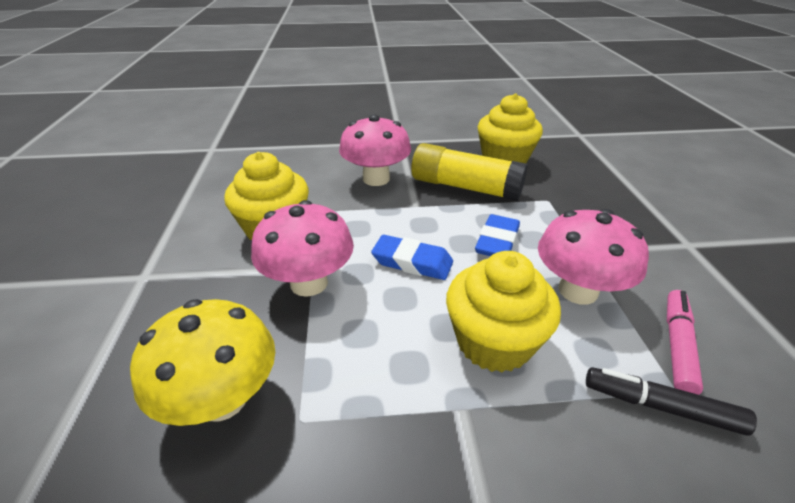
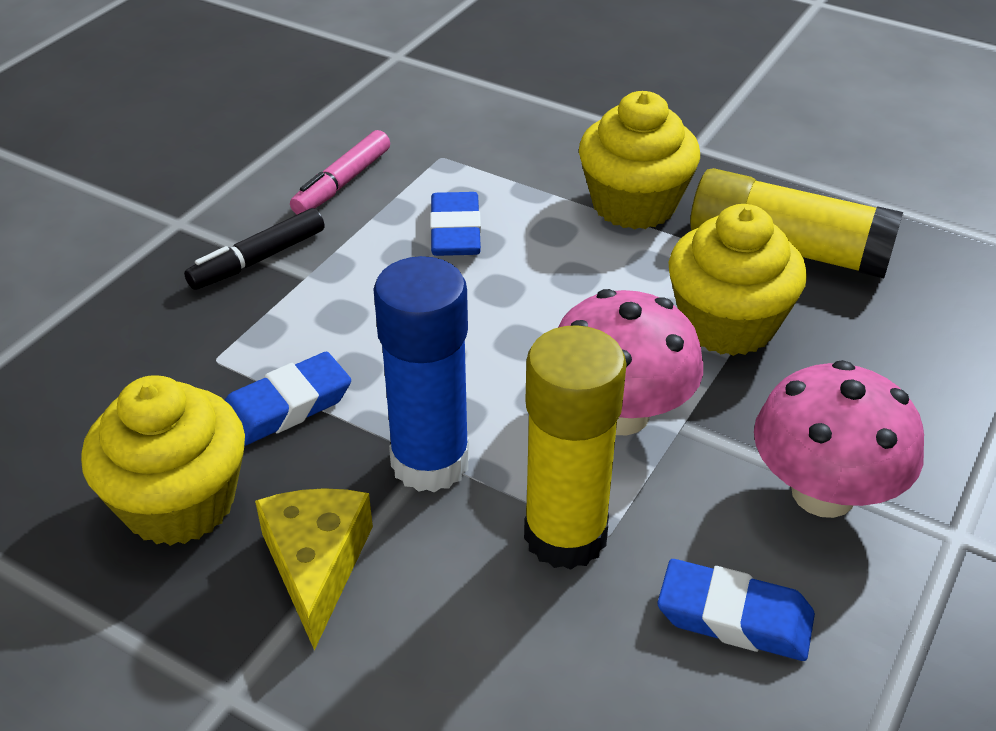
blue eraser: 2 -> 3
blue glue stick: 0 -> 1
pink mushroom: 3 -> 2
yellow cheese: 0 -> 1
yellow glue stick: 1 -> 2
yellow mushroom: 1 -> 0

